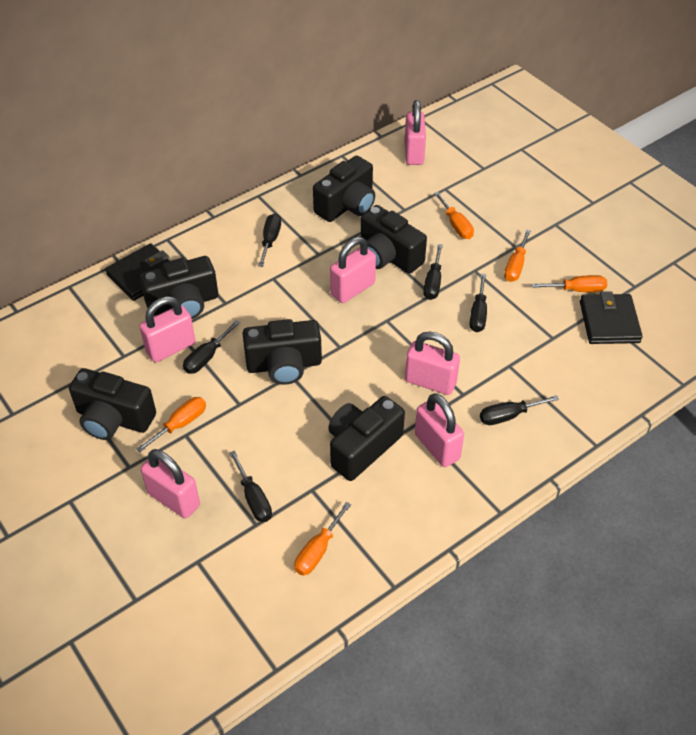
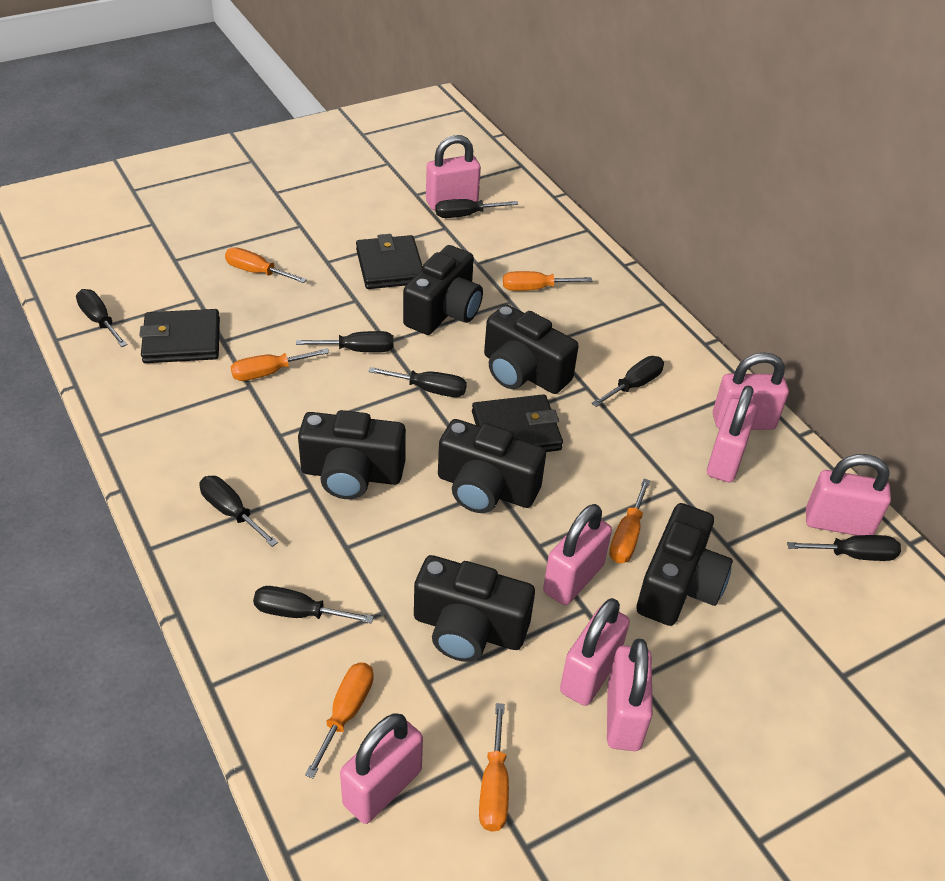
black screwdriver: 6 -> 8
black wallet: 2 -> 3
orange screwdriver: 5 -> 6
pink padlock: 6 -> 8

